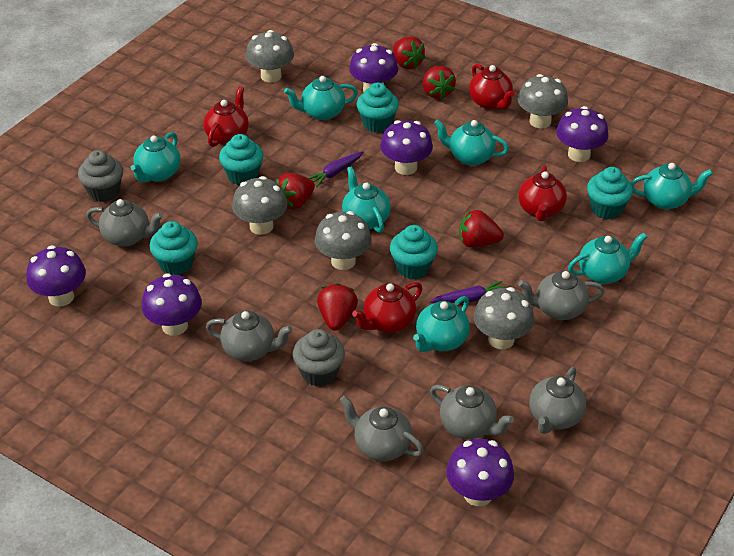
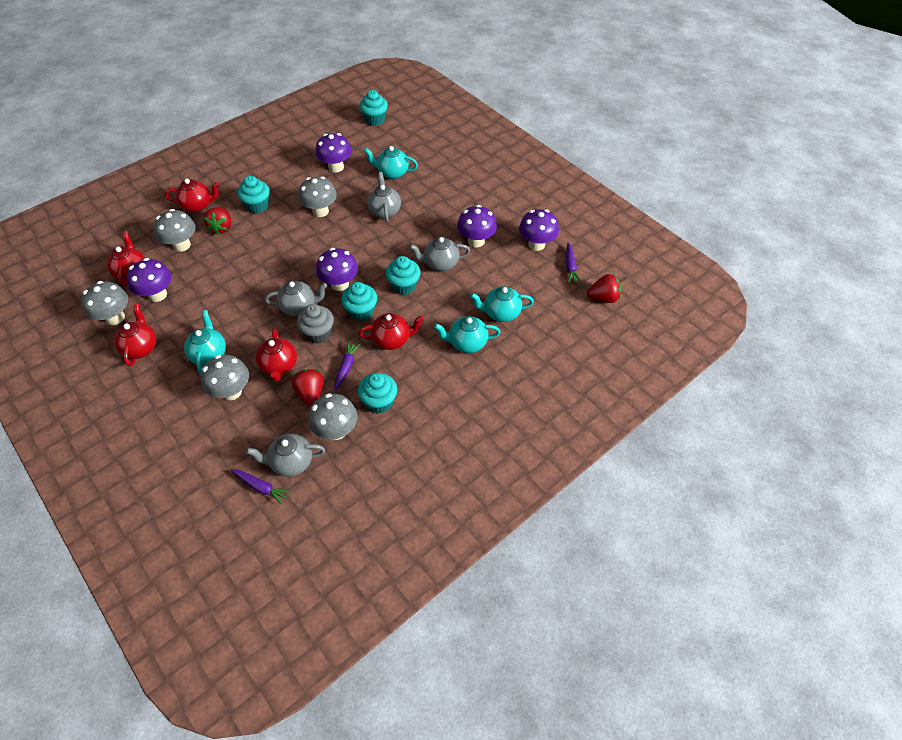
grey cupcake: 2 -> 1
grey teapot: 6 -> 4
purple carrot: 2 -> 3
purple mushroom: 6 -> 5
red strawberry: 5 -> 3
red teapot: 4 -> 5
turquoise teapot: 7 -> 4

